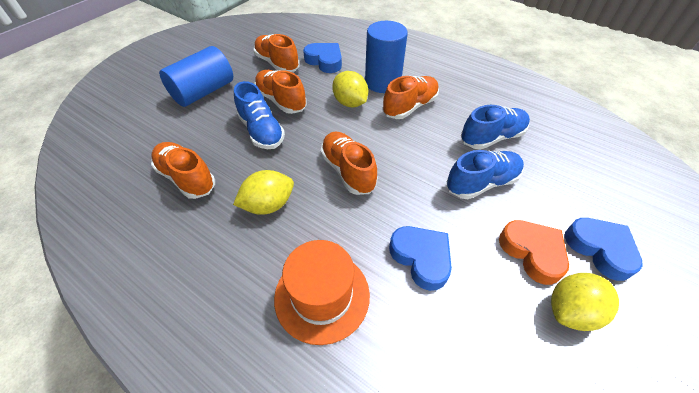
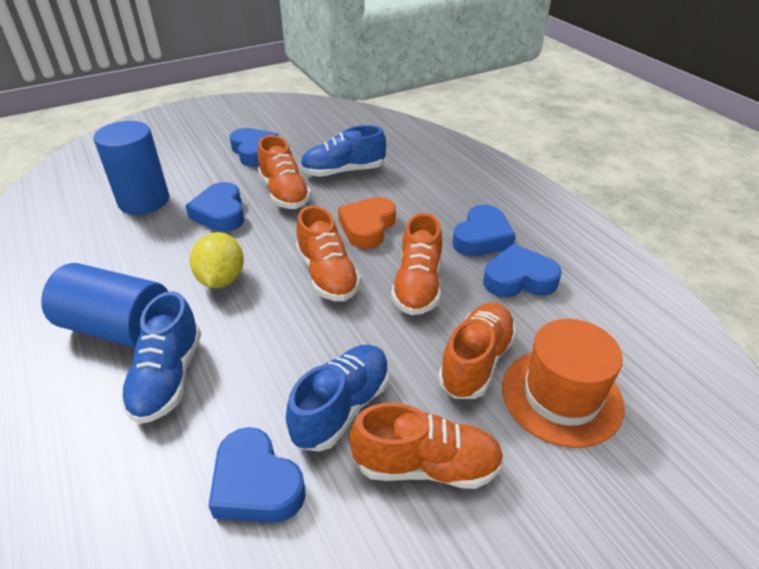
blue heart: 3 -> 5
yellow lemon: 3 -> 1

